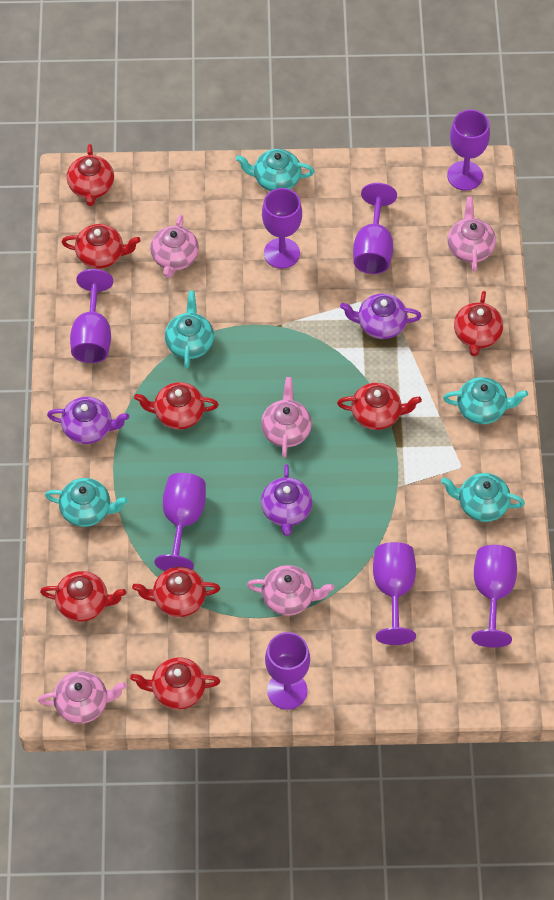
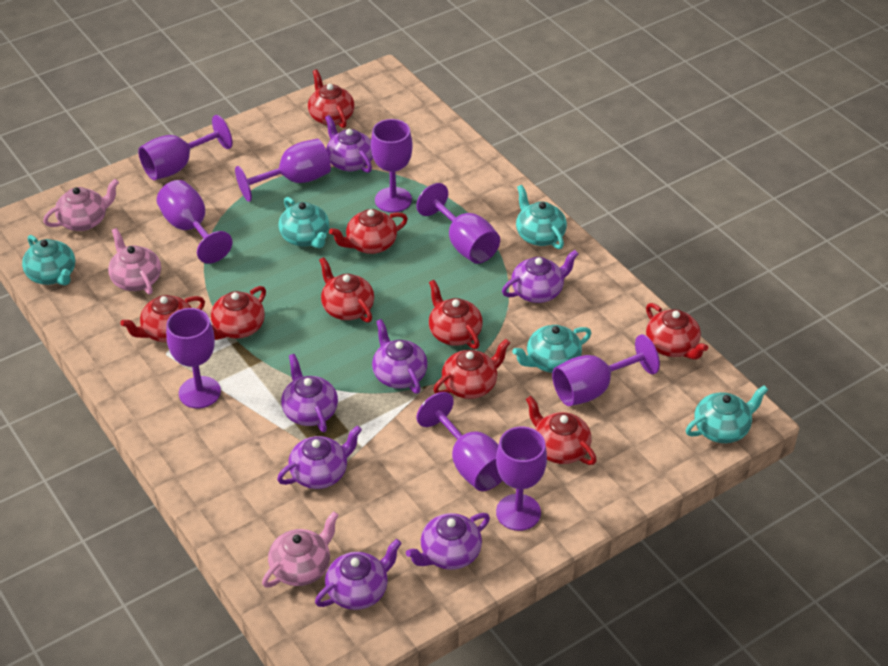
pink teapot: 5 -> 3
purple goblet: 8 -> 9
purple teapot: 3 -> 7
red teapot: 8 -> 9

